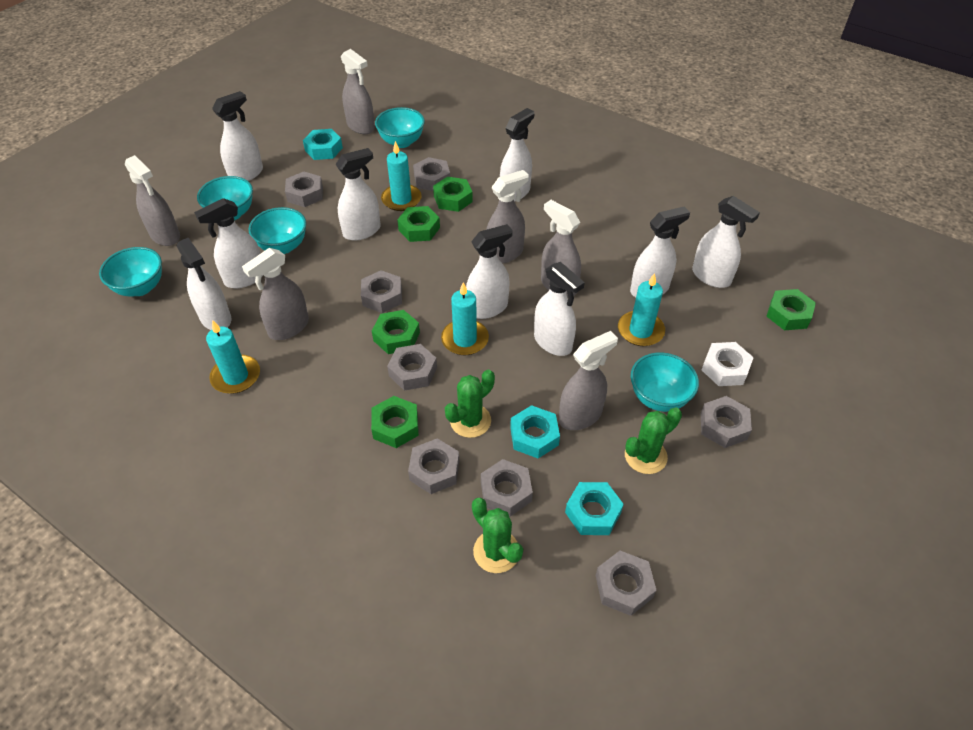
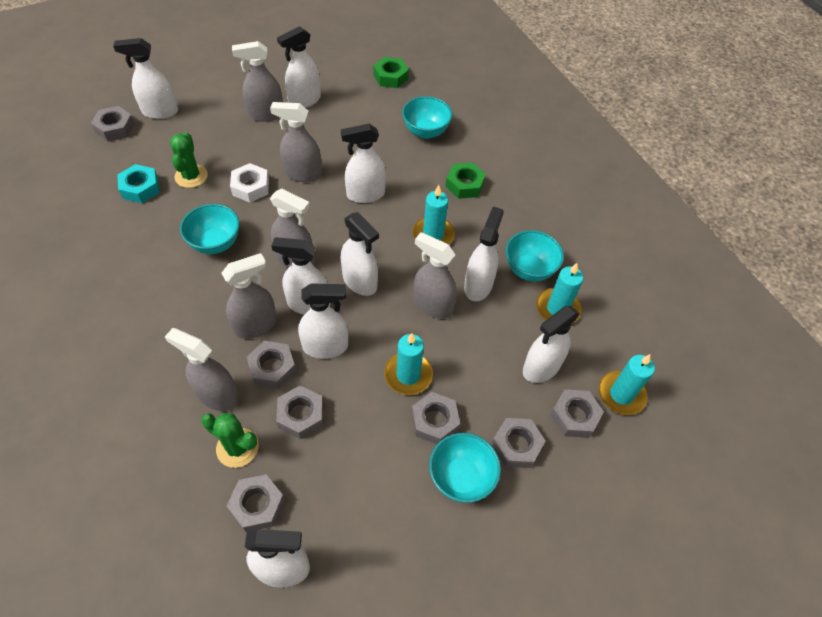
green cactus: 3 -> 2
green nut: 5 -> 2
grey nut: 8 -> 7
turquoise bowl: 5 -> 4
turquoise nut: 3 -> 1

